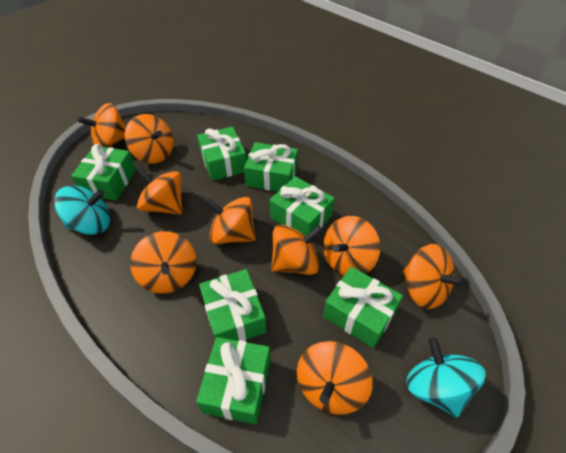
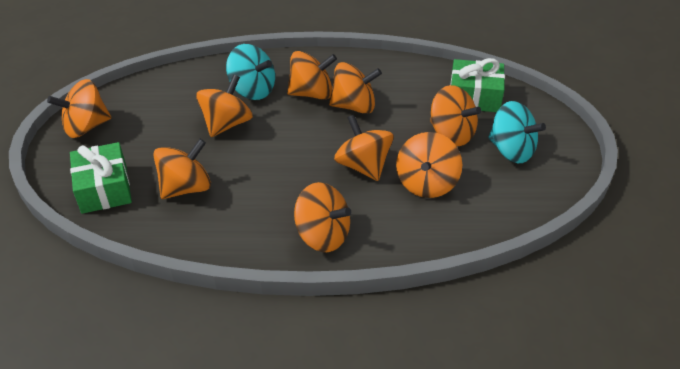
green gift: 7 -> 2

